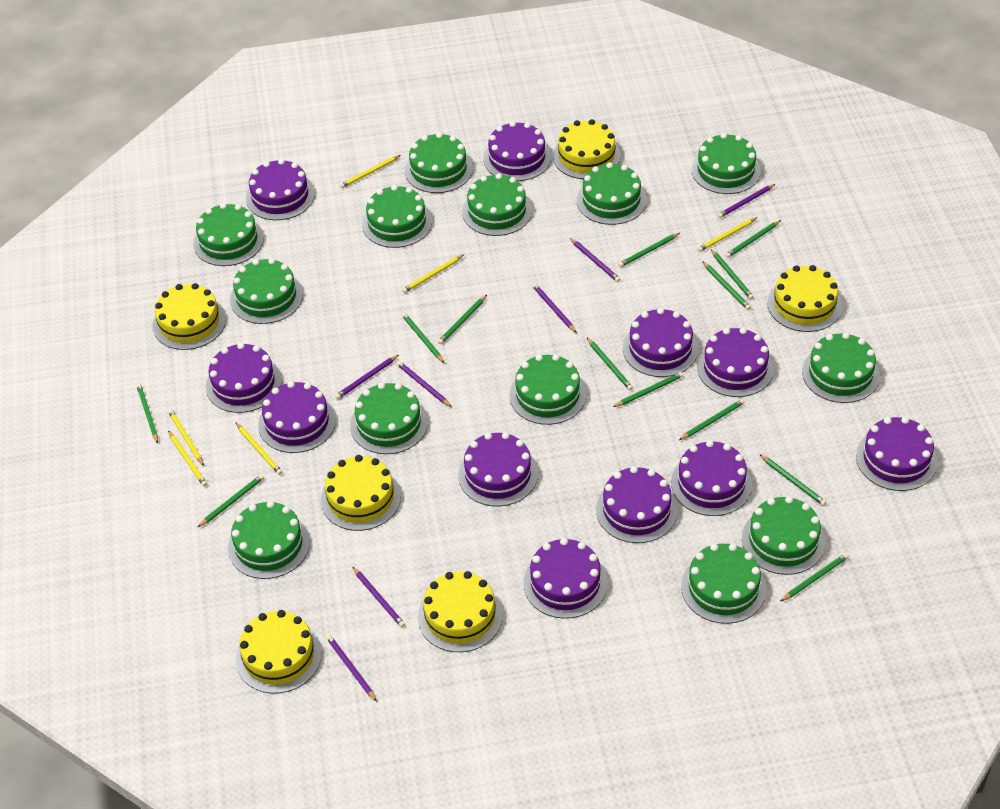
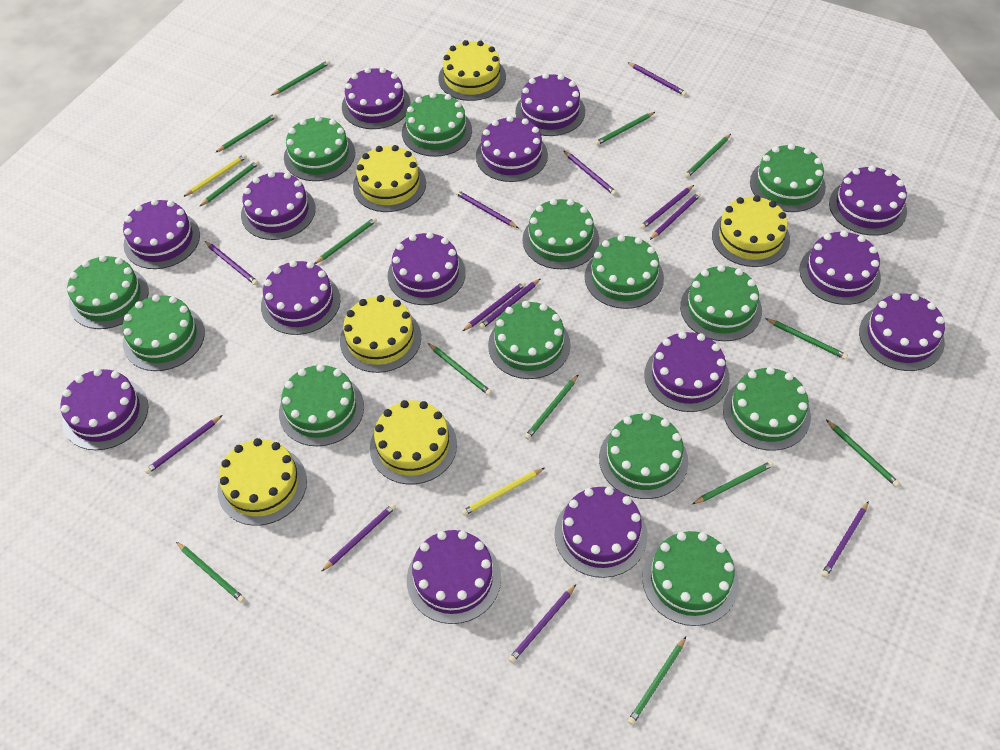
purple cake: 11 -> 14
purple pencil: 7 -> 12
yellow pencil: 6 -> 2

